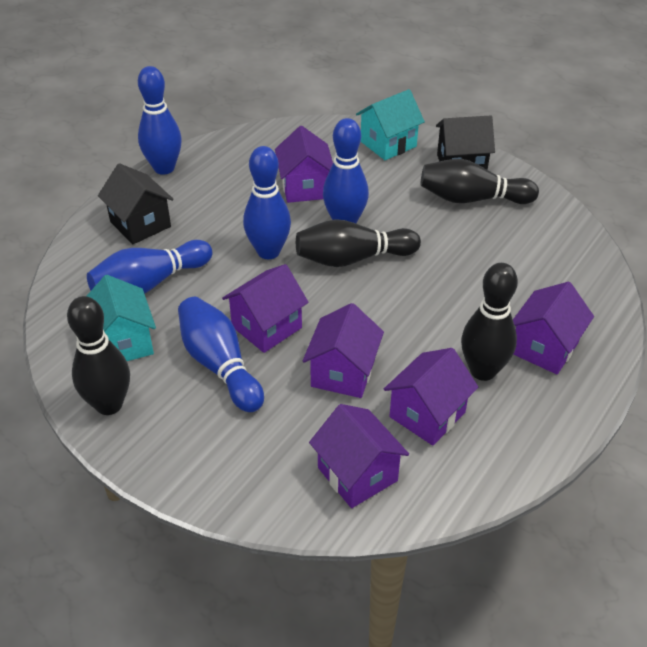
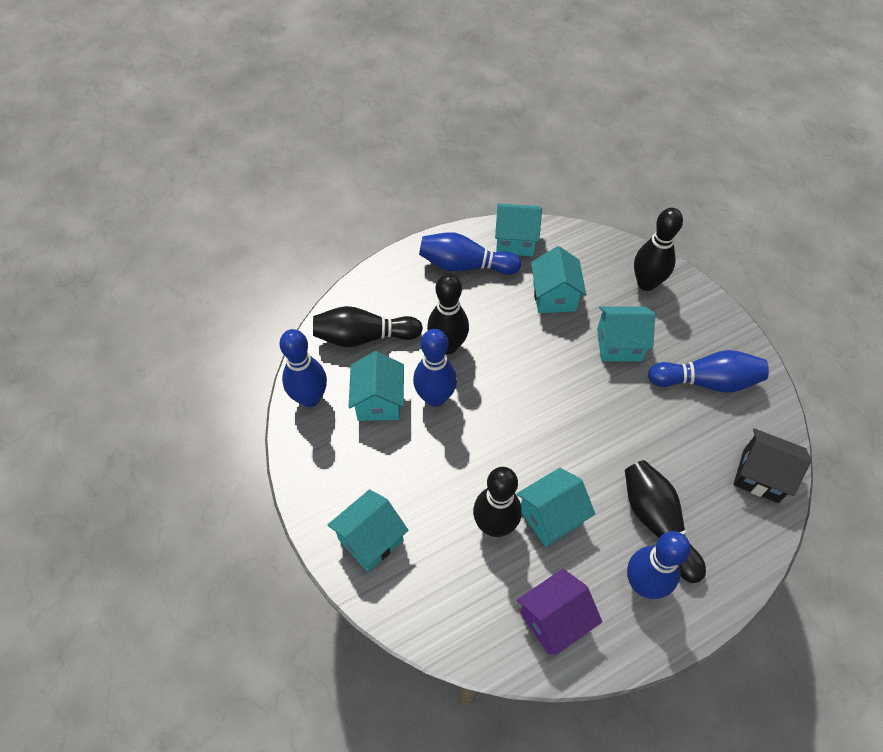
black bowling pin: 4 -> 5
black house: 2 -> 1
purple house: 6 -> 1
turquoise house: 2 -> 6

